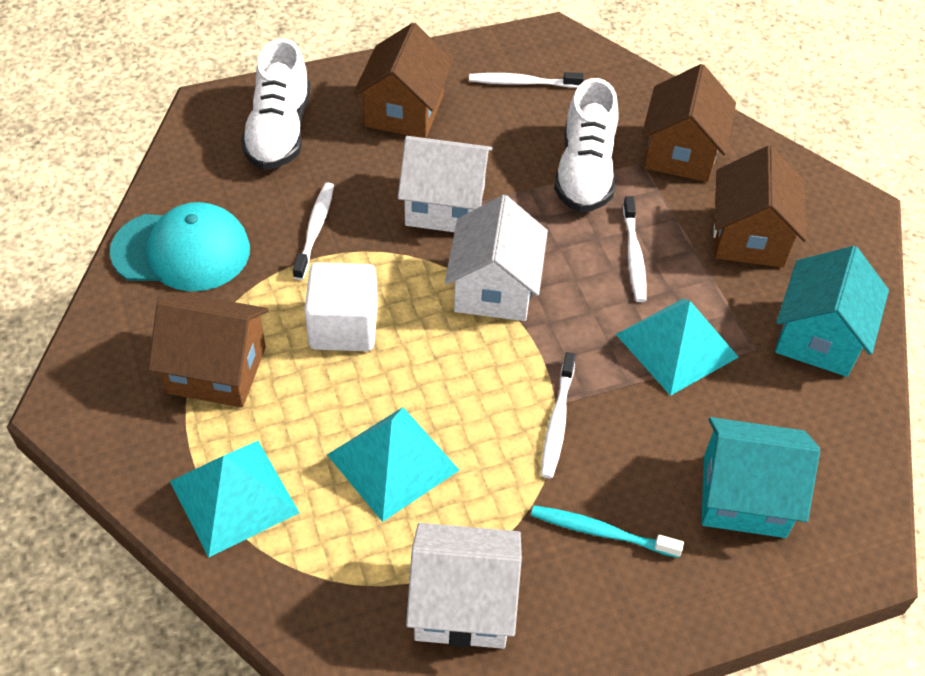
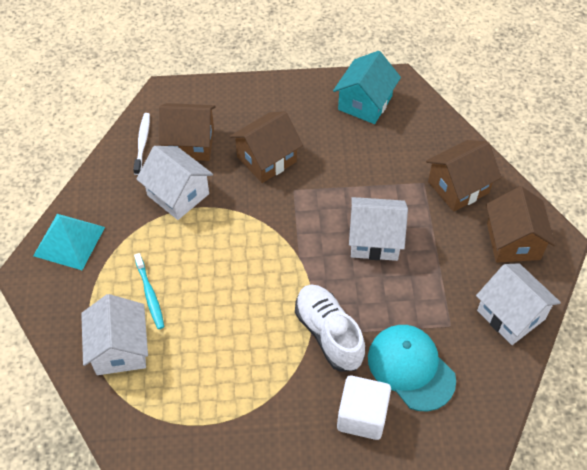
turquoise house: 2 -> 1
turquoise pyramid: 3 -> 1
white house: 3 -> 4
white shoe: 2 -> 1
white toothbrush: 4 -> 1

